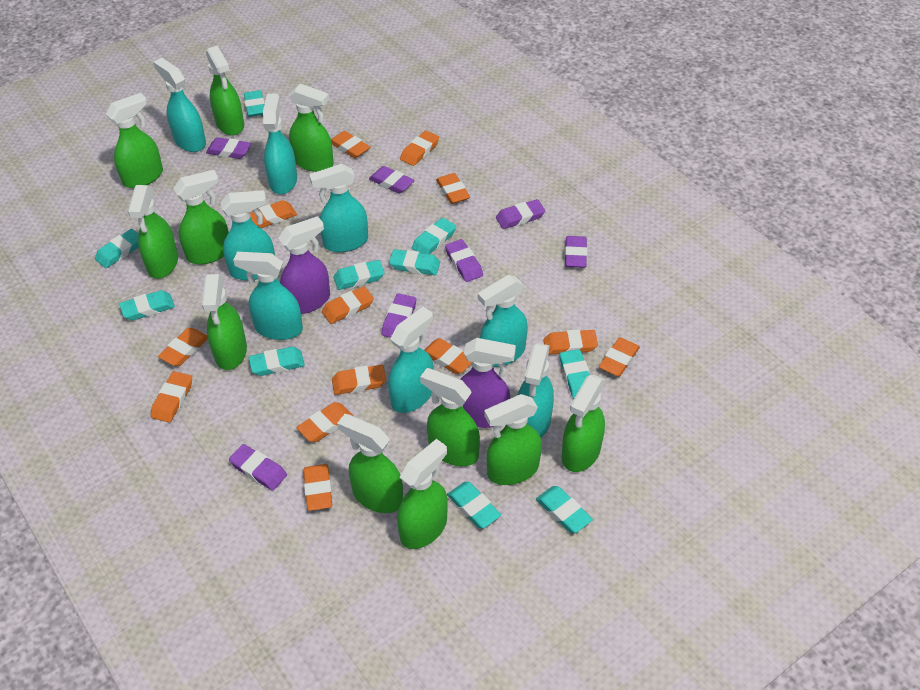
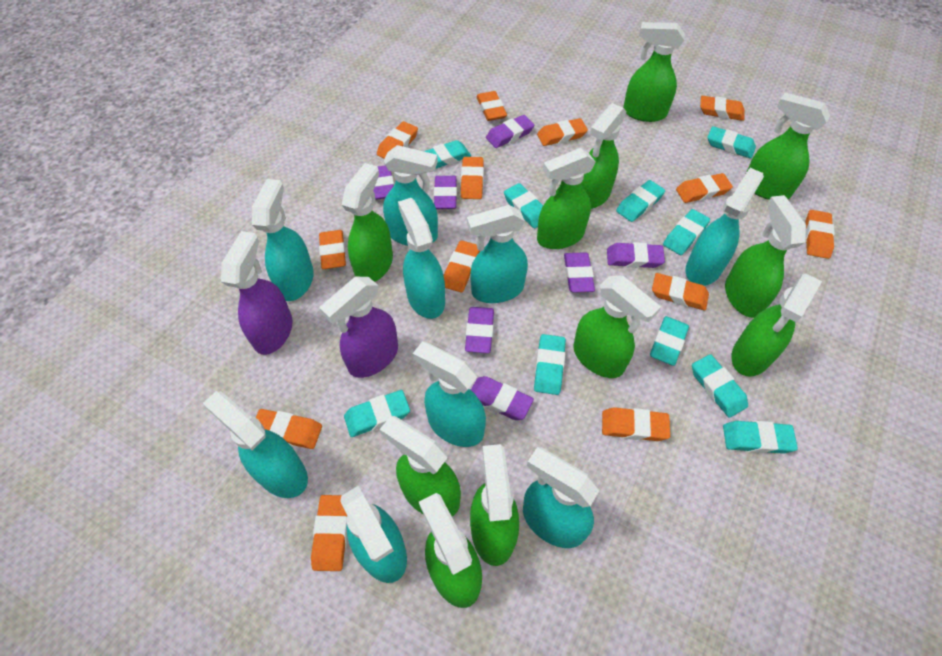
turquoise spray bottle: 8 -> 9

